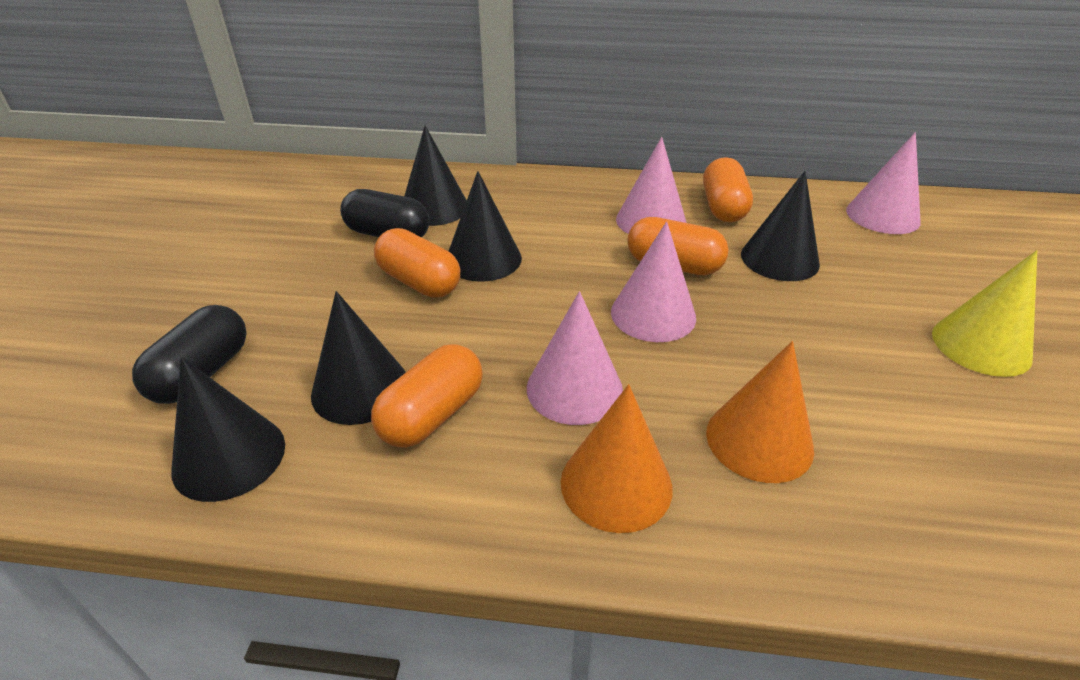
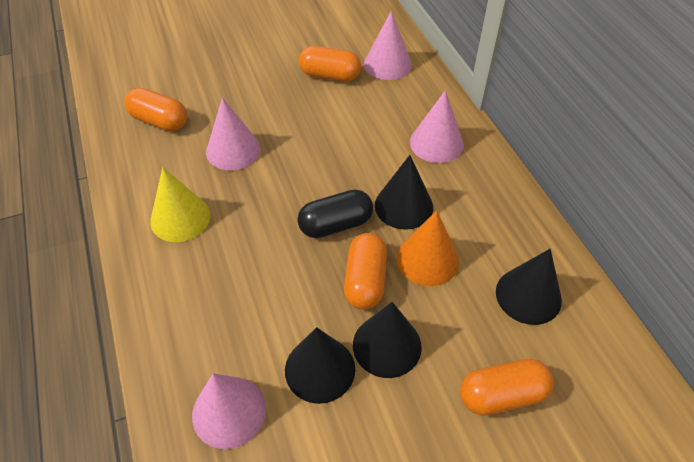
black capsule: 2 -> 1
black cone: 5 -> 4
orange cone: 2 -> 1

